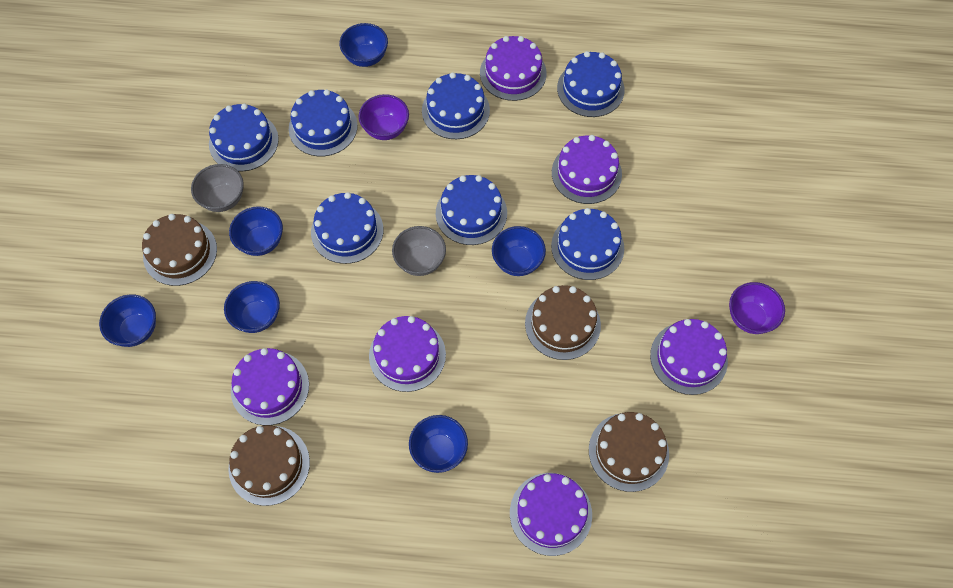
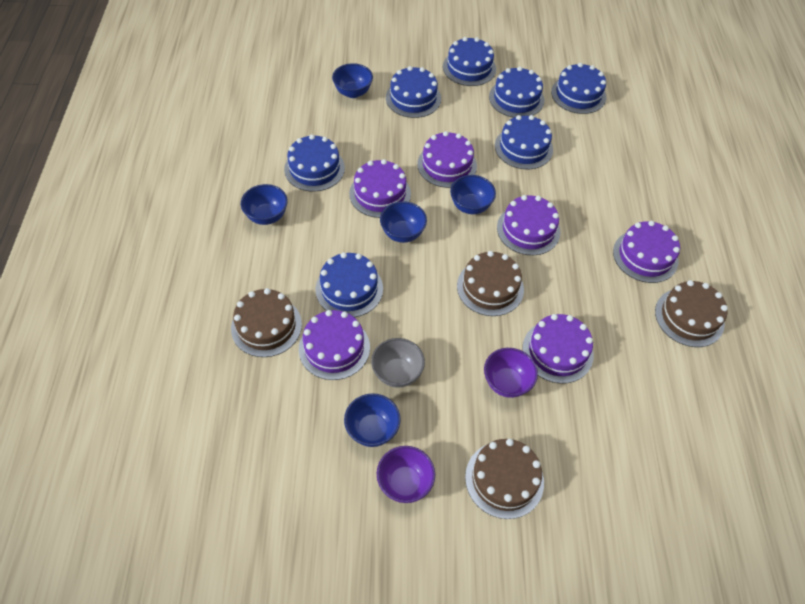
blue bowl: 6 -> 5
grey bowl: 2 -> 1

